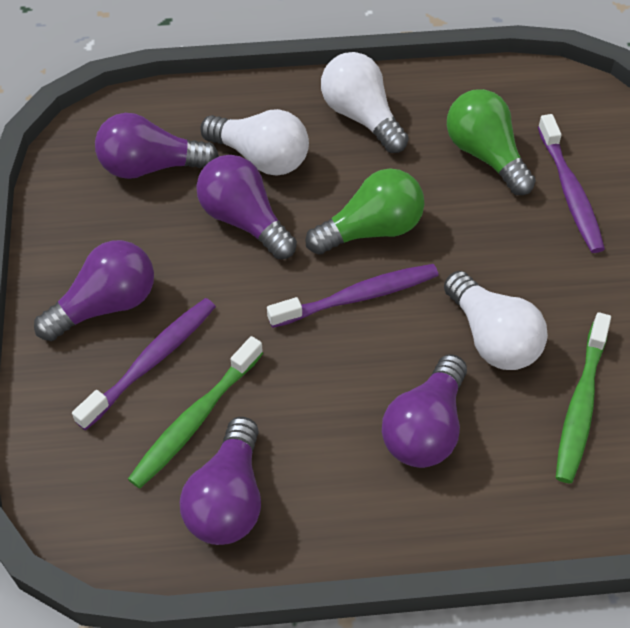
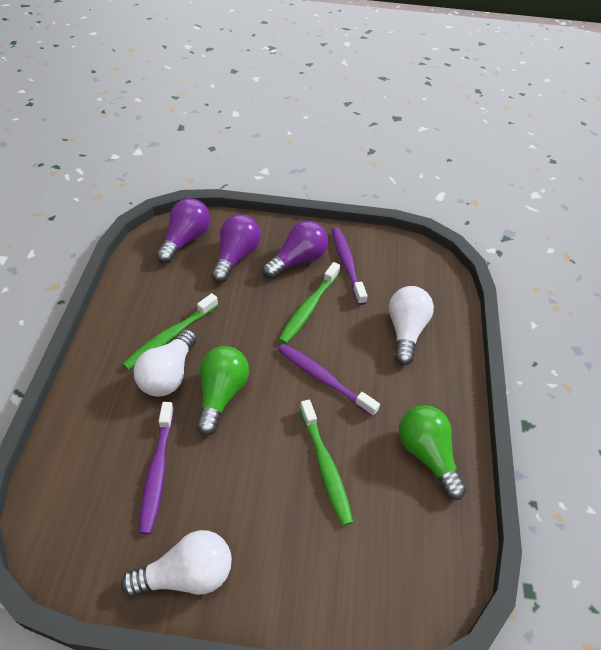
green toothbrush: 2 -> 3
purple light bulb: 5 -> 3

